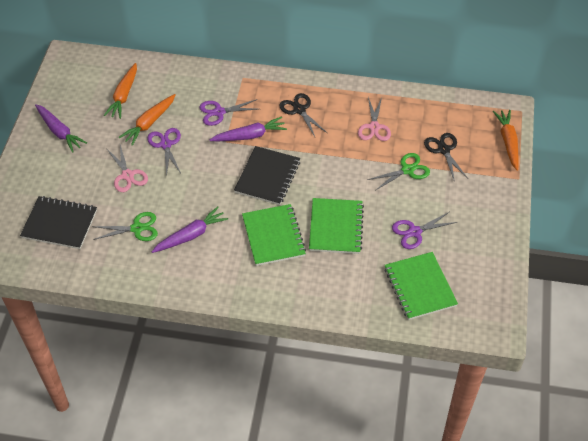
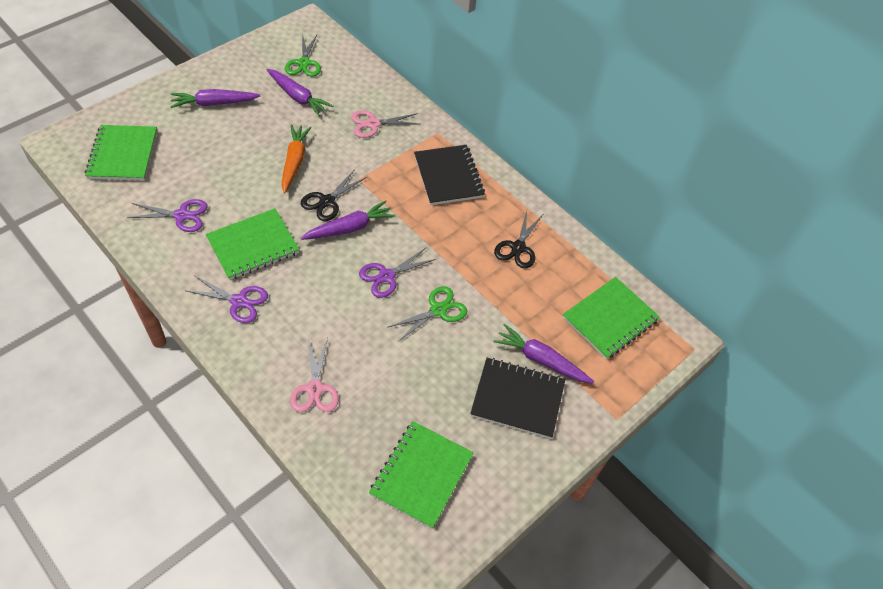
green notebook: 3 -> 4
orange carrot: 3 -> 1
purple carrot: 3 -> 4

